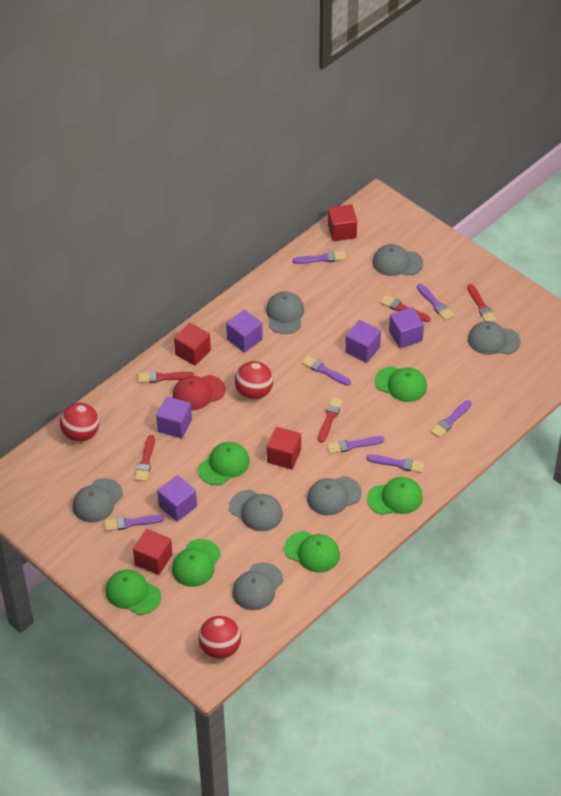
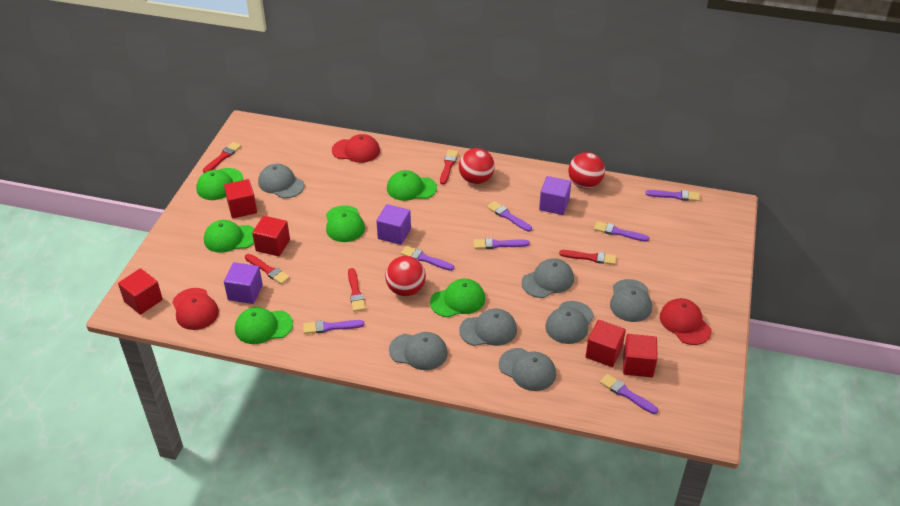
purple cube: 5 -> 3
red cap: 1 -> 3
red cube: 4 -> 5

